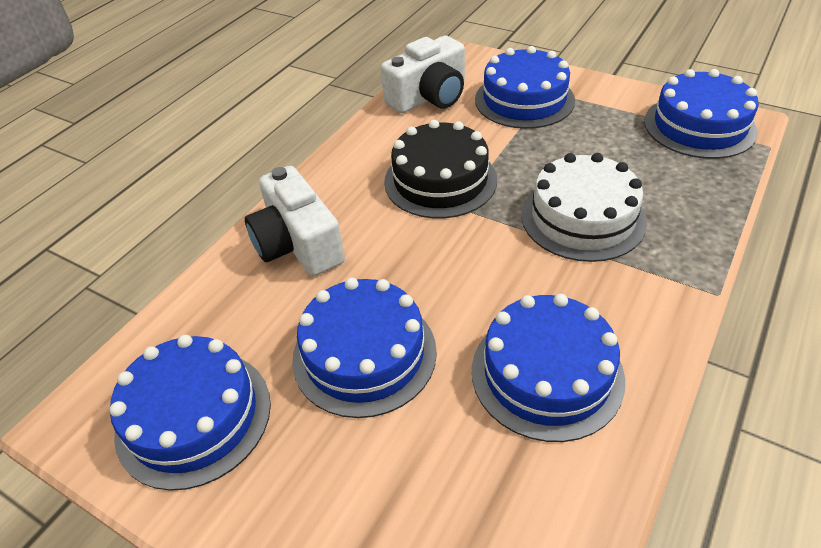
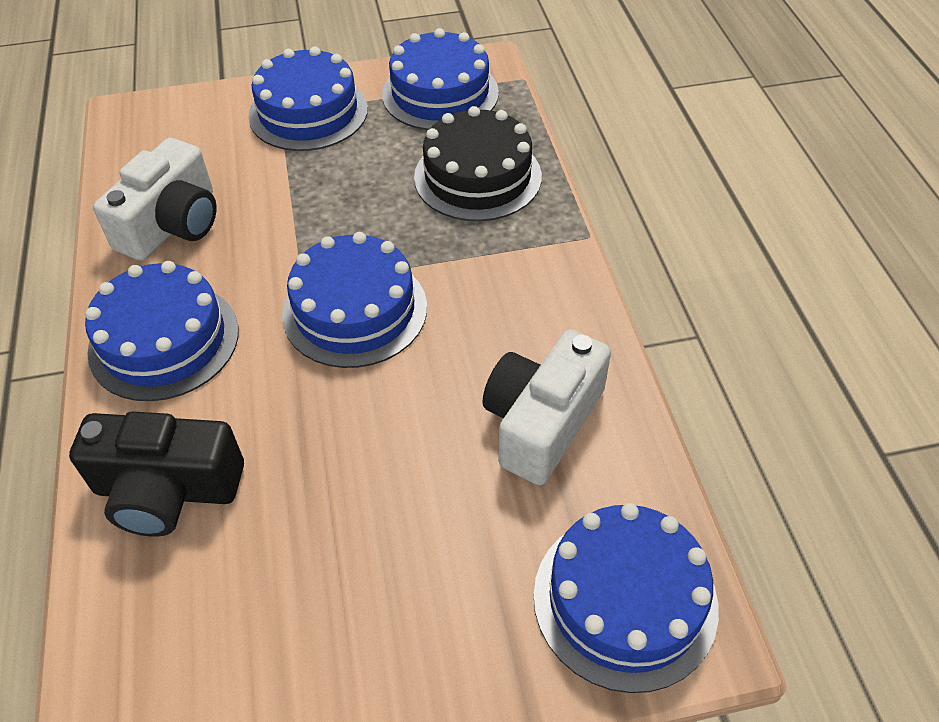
black camera: 0 -> 1
white cake: 1 -> 0

